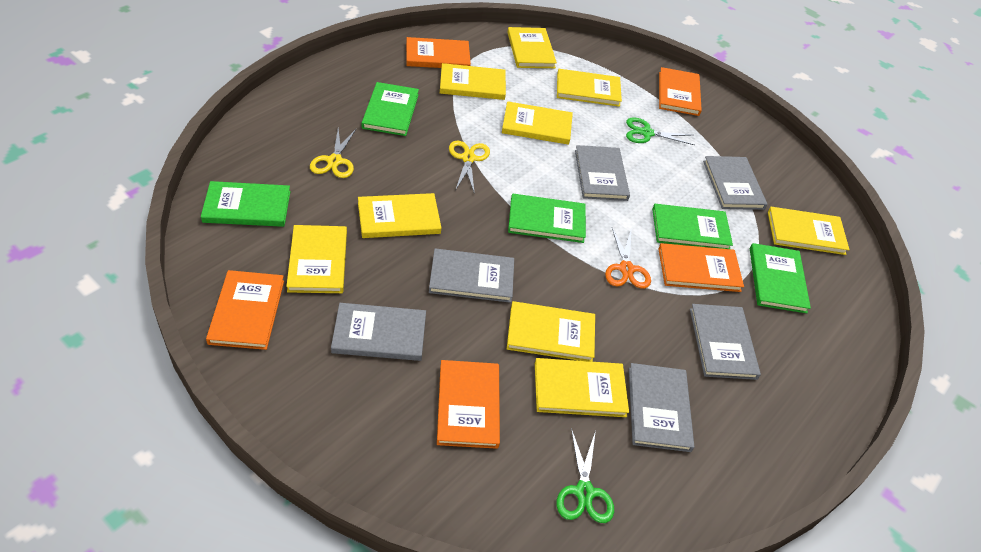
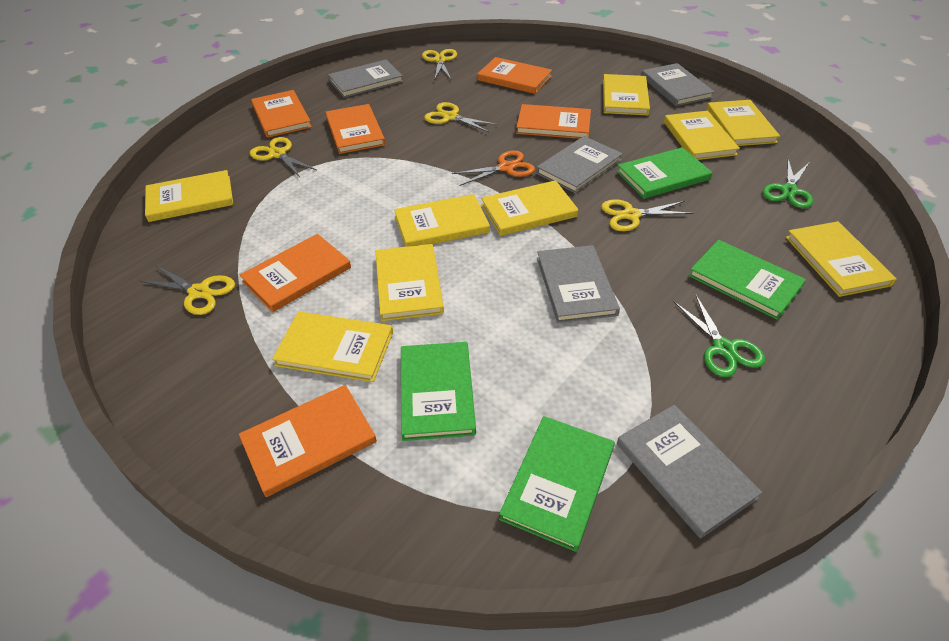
green book: 5 -> 4
grey book: 6 -> 5
orange book: 5 -> 6
yellow scissors: 2 -> 5

